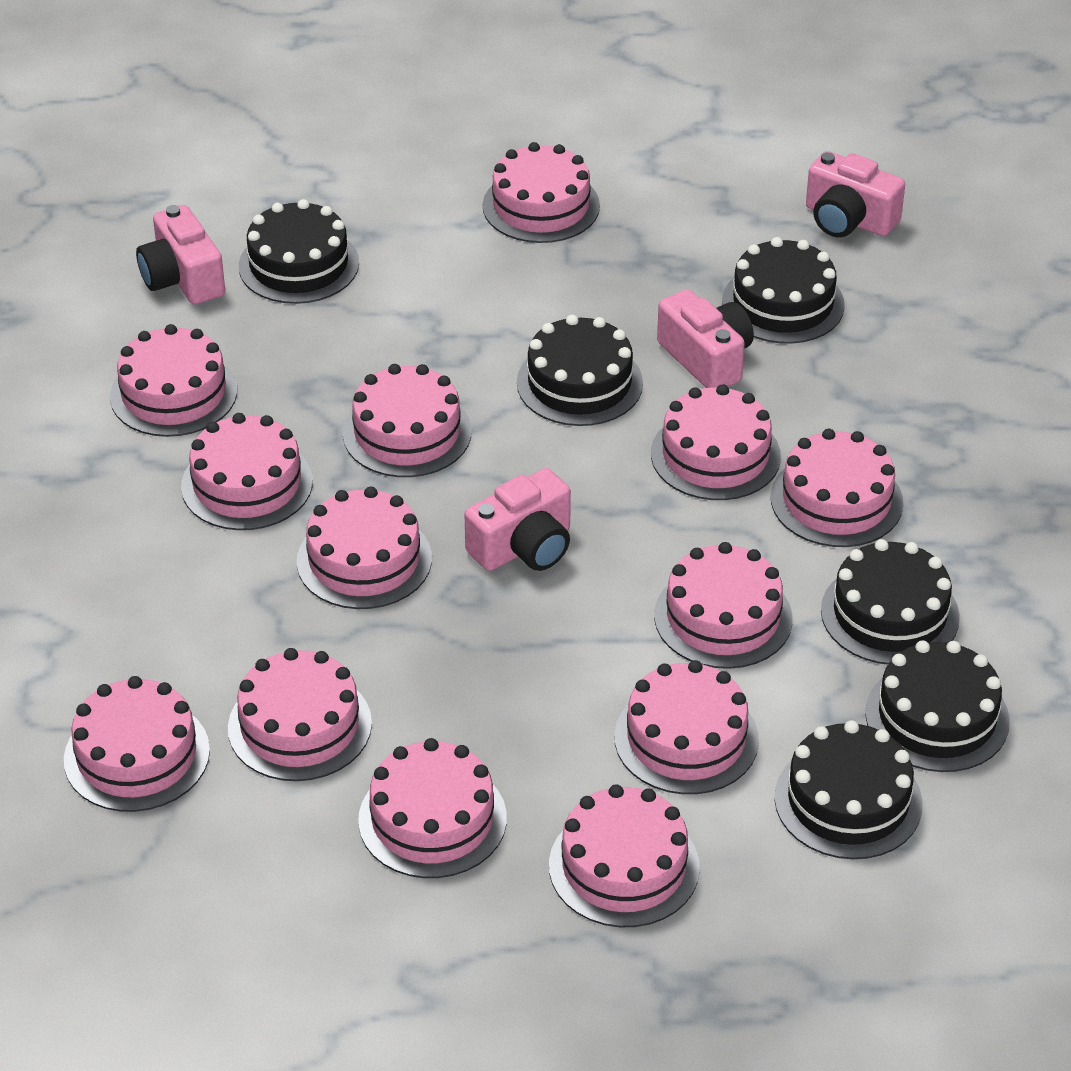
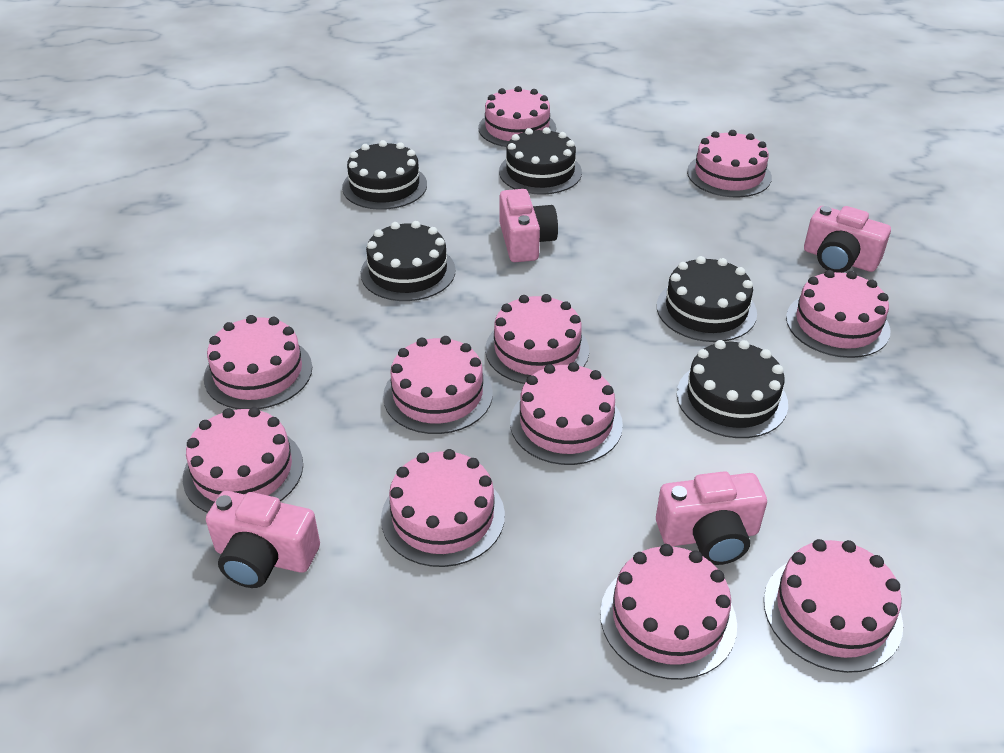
black cake: 6 -> 5
pink cake: 13 -> 11

